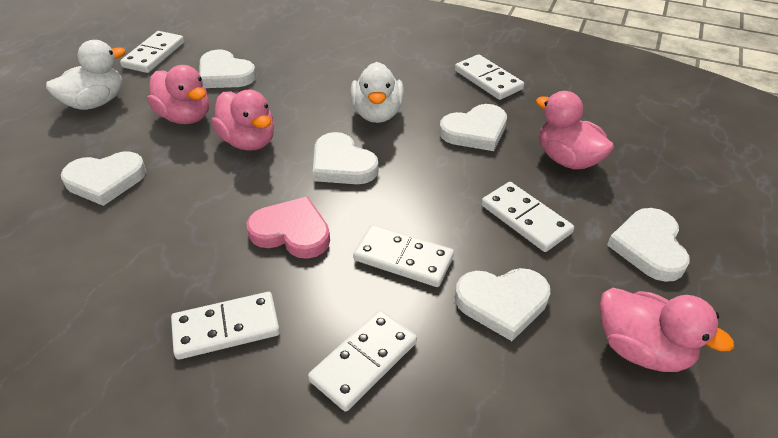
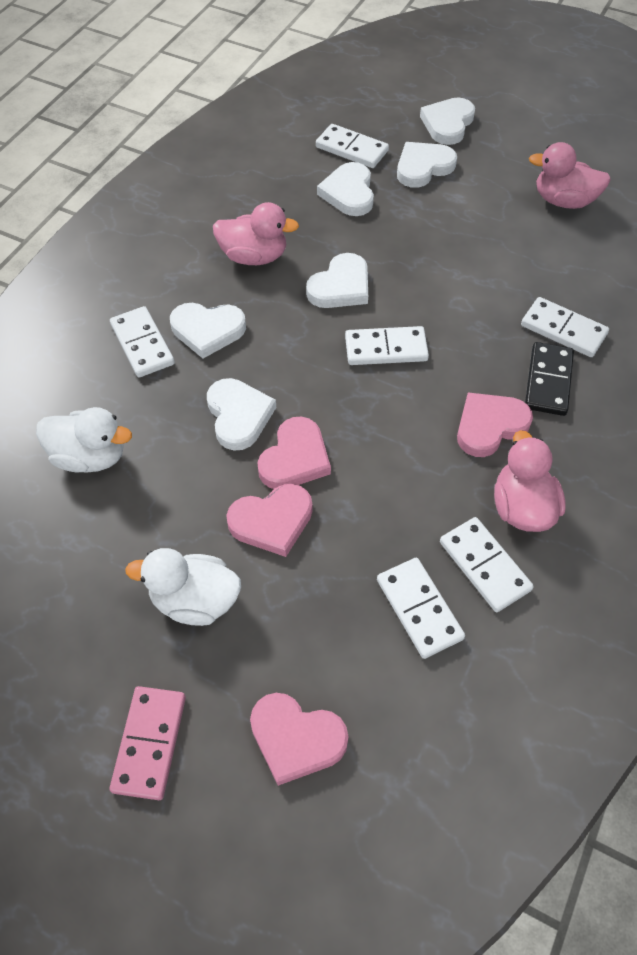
black domino: 0 -> 1
pink domino: 0 -> 1
pink duck: 4 -> 3
pink heart: 1 -> 4

